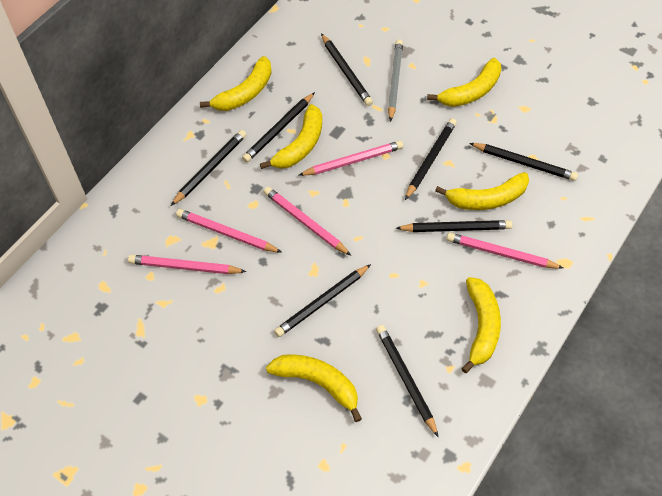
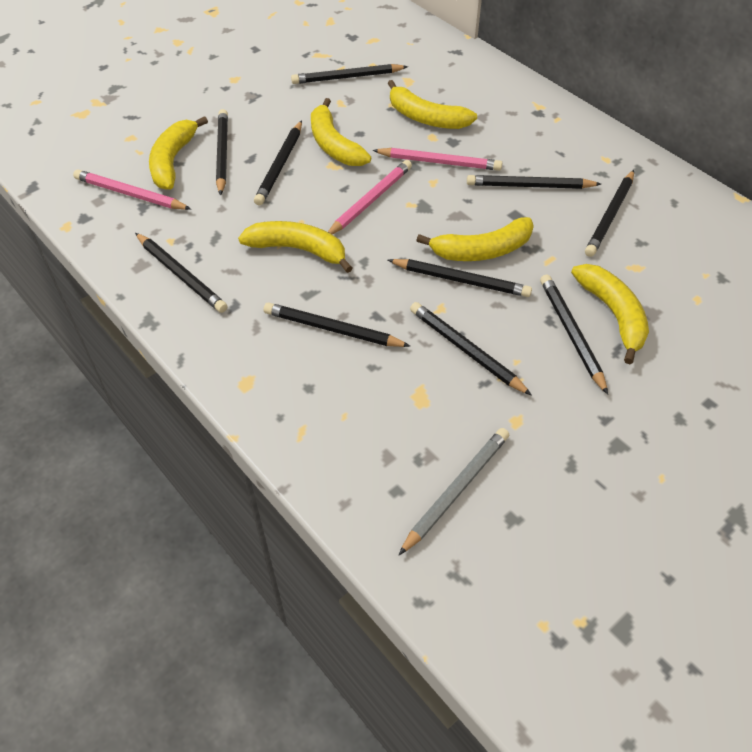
black pencil: 8 -> 10
pink pencil: 5 -> 3

